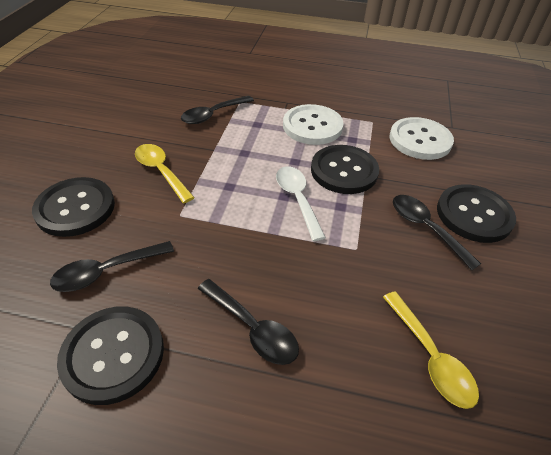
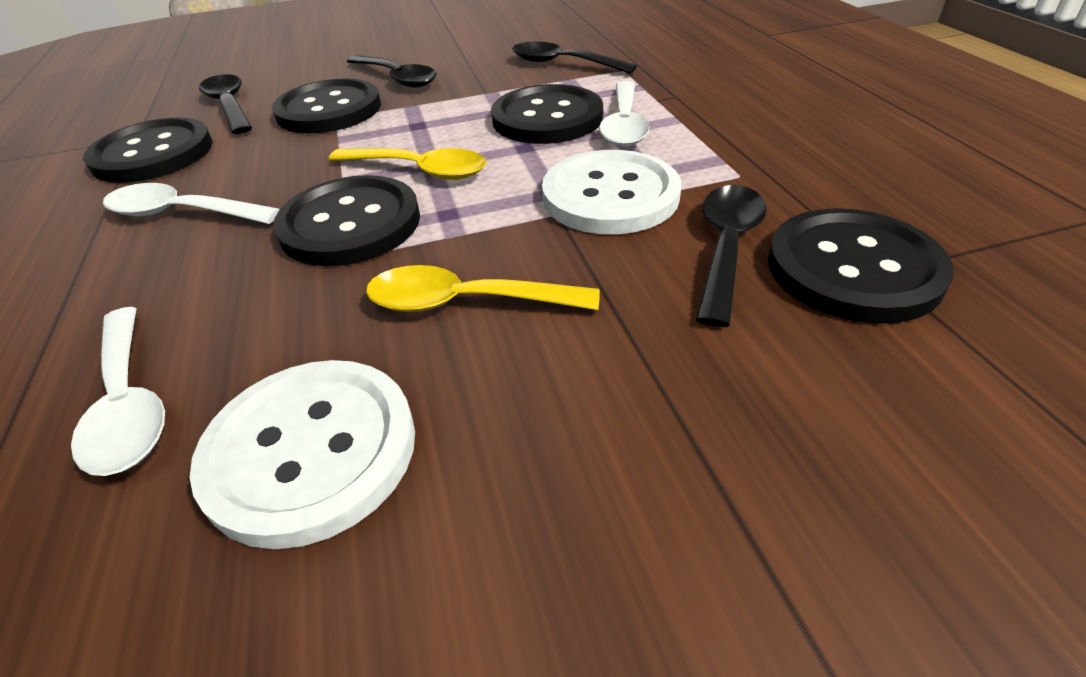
black button: 4 -> 5
white spoon: 1 -> 3

